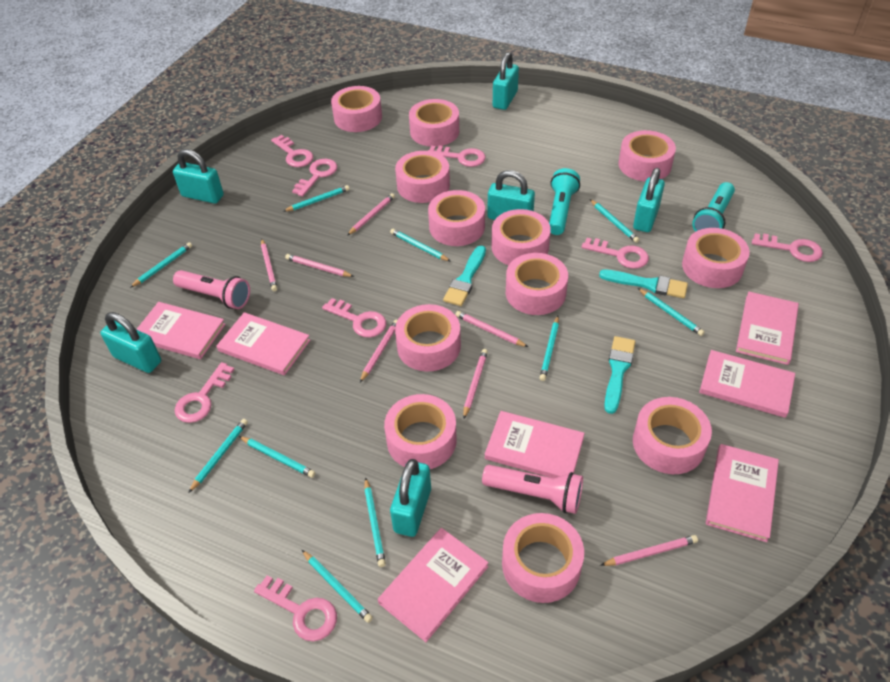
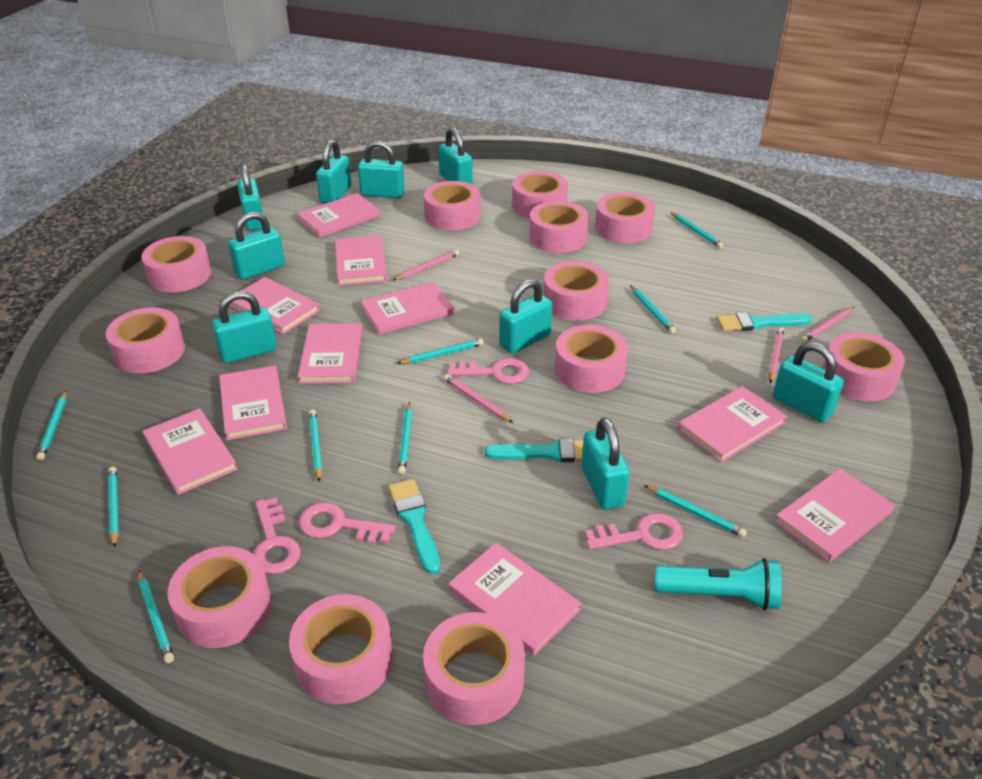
pink book: 7 -> 10
pink flashlight: 2 -> 0
pink key: 8 -> 4
pink pencil: 7 -> 4
turquoise flashlight: 2 -> 1
turquoise padlock: 6 -> 9
turquoise pencil: 10 -> 9

